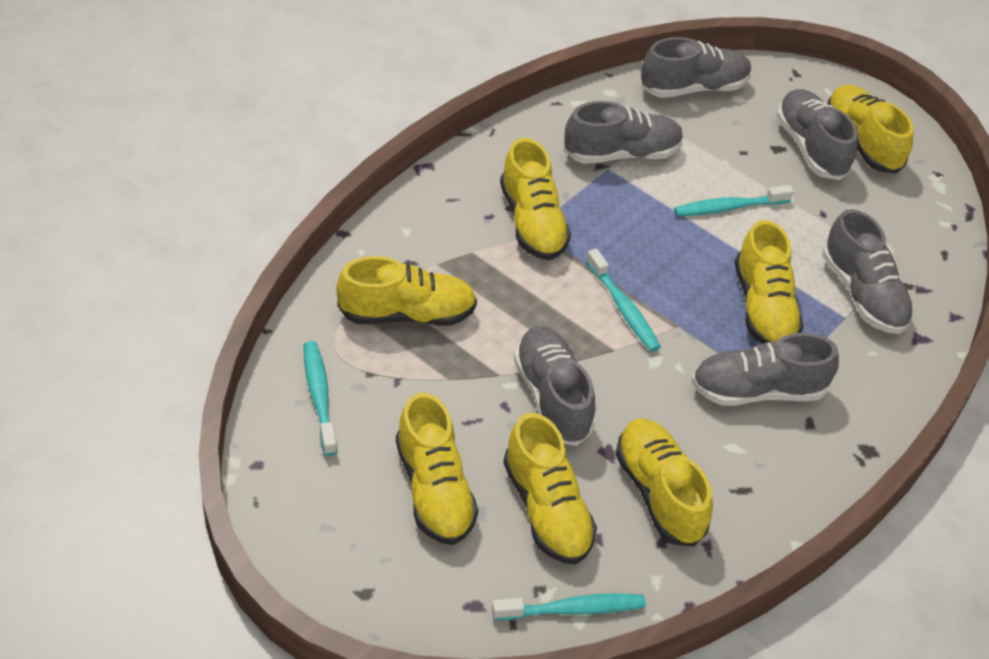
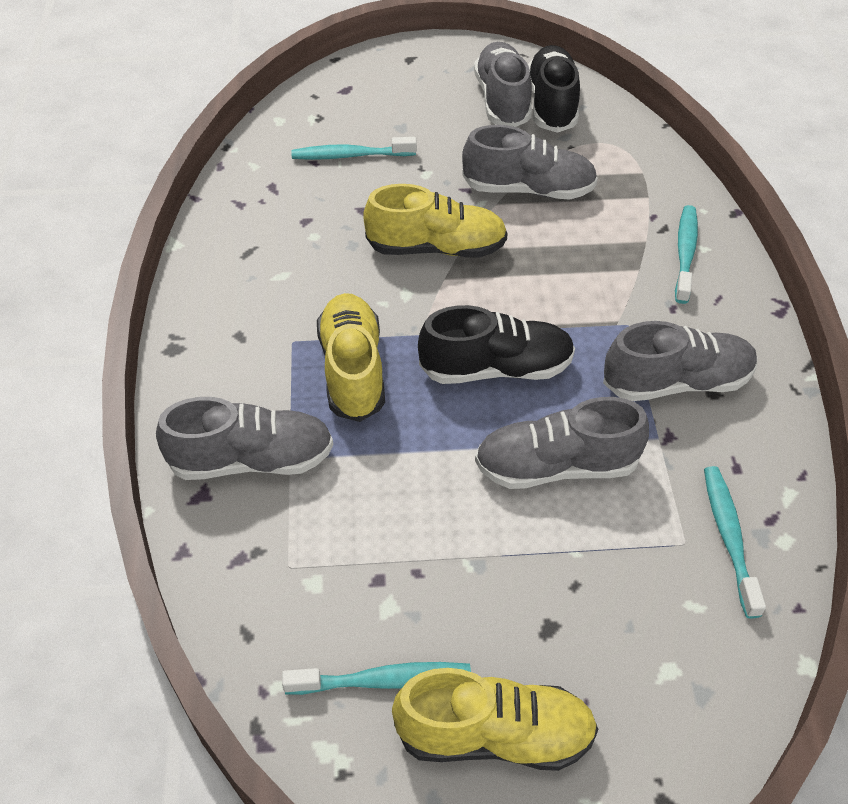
black shoe: 0 -> 2
grey shoe: 6 -> 5
yellow shoe: 7 -> 3

